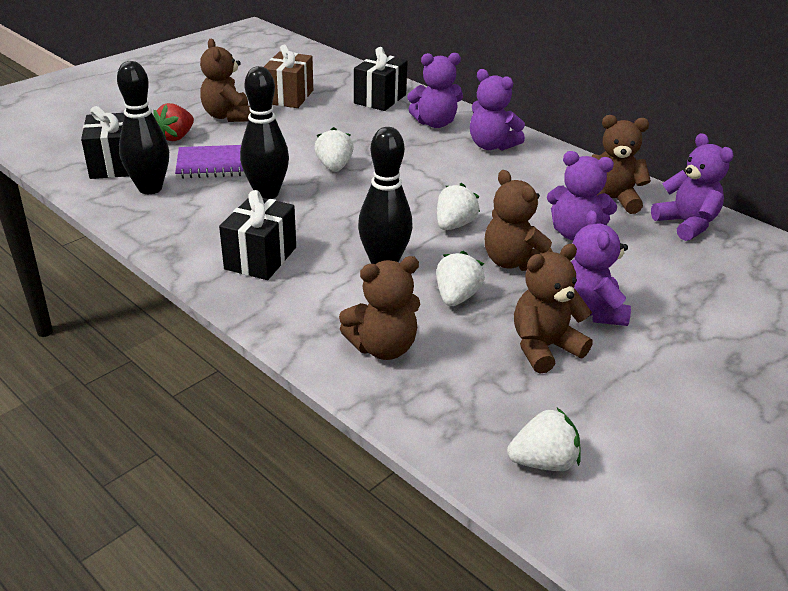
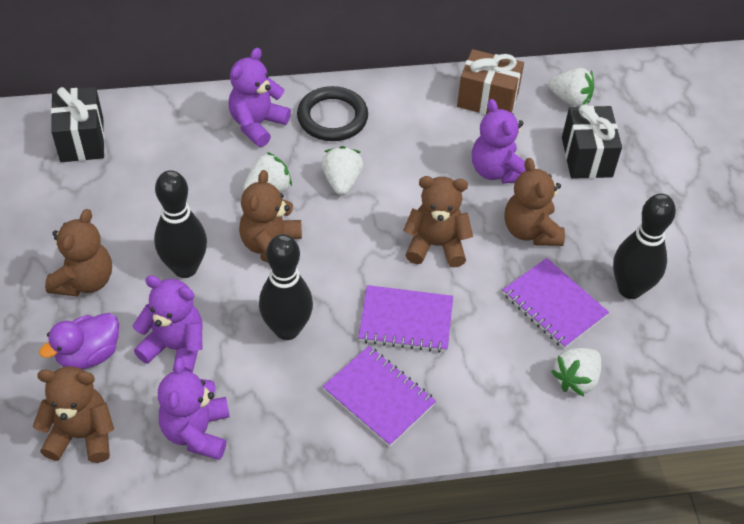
black gift: 3 -> 2
black ring: 0 -> 1
purple duck: 0 -> 1
purple notebook: 1 -> 3
purple teddy bear: 5 -> 4
red strawberry: 1 -> 0

